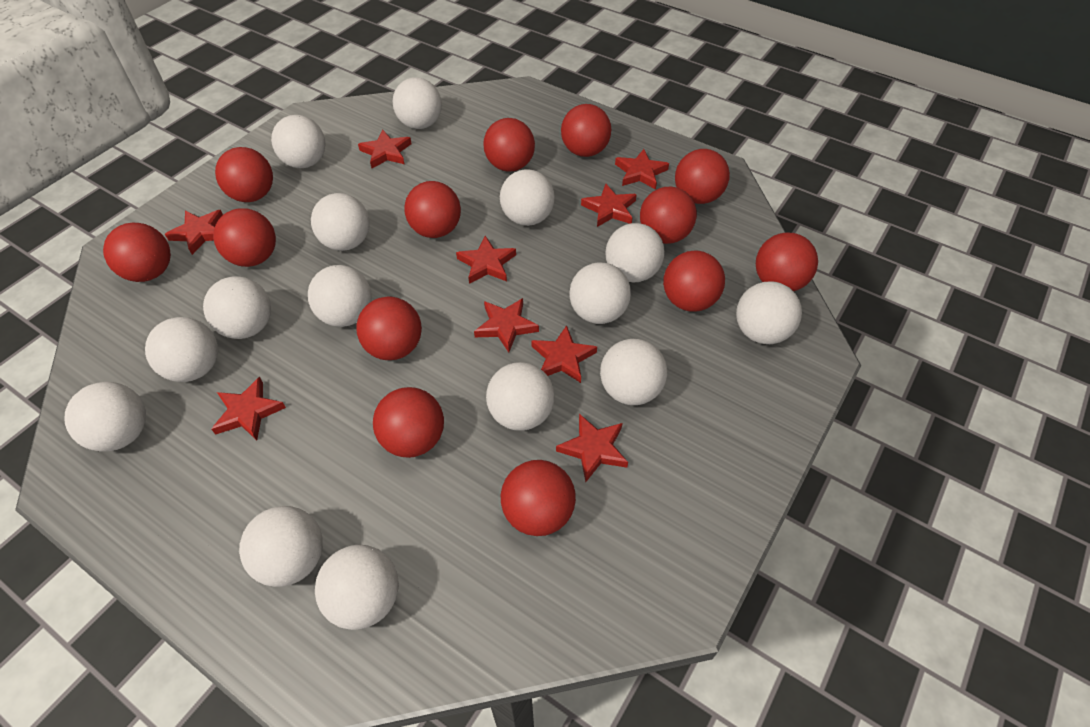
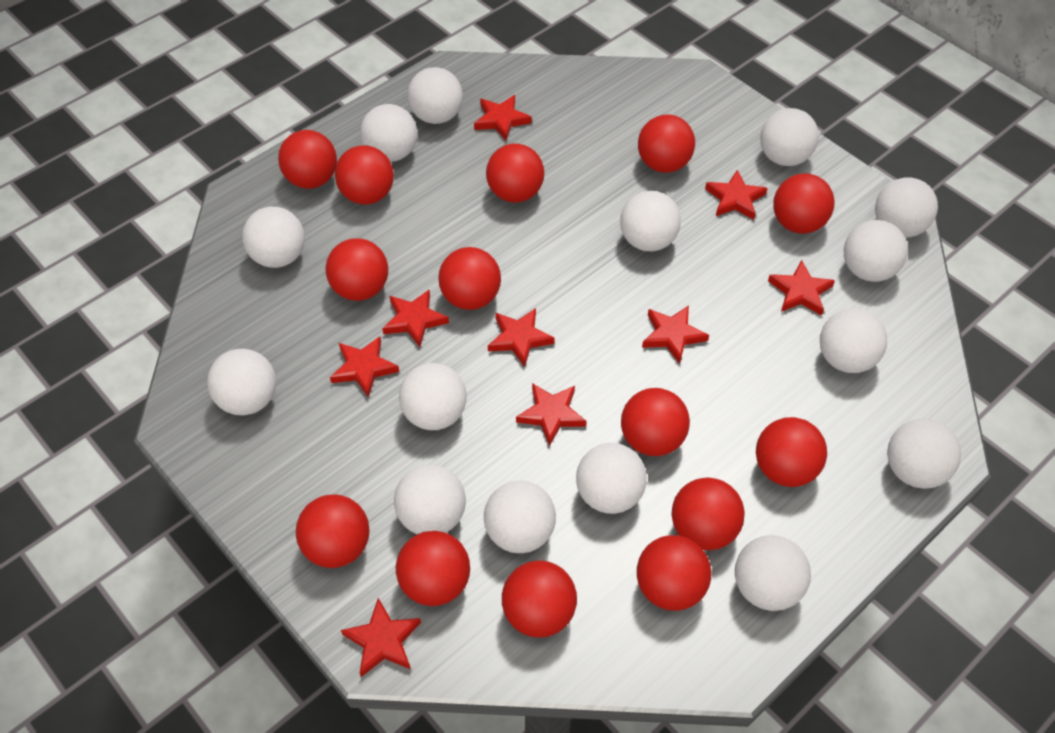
red ball: 13 -> 14

